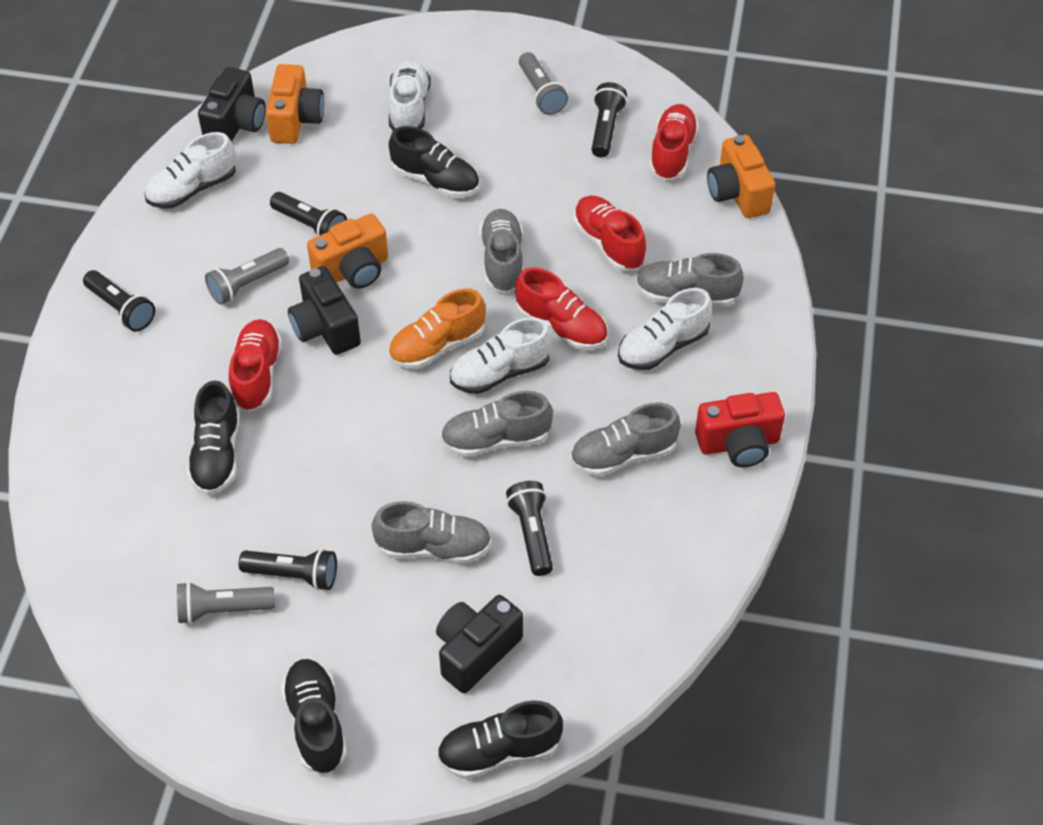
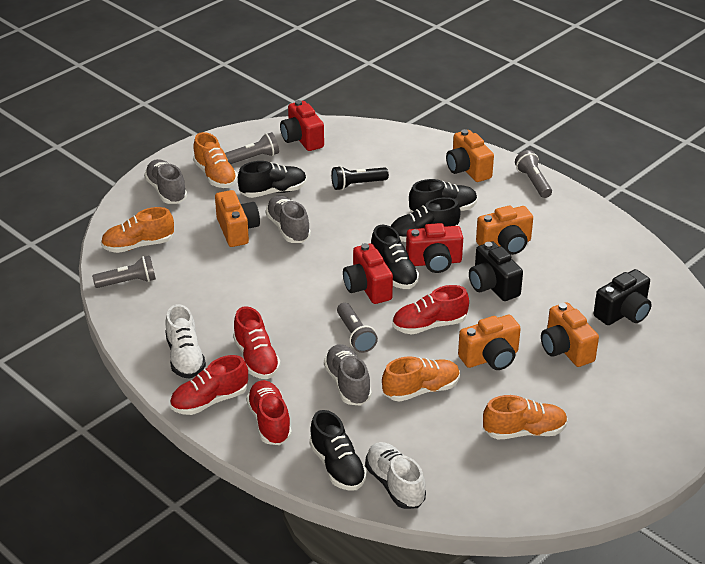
black camera: 3 -> 2
black flashlight: 5 -> 1
black shoe: 4 -> 5
grey flashlight: 3 -> 4
grey shoe: 5 -> 3
orange camera: 3 -> 5
orange shoe: 1 -> 4
red camera: 1 -> 3
white shoe: 4 -> 2

